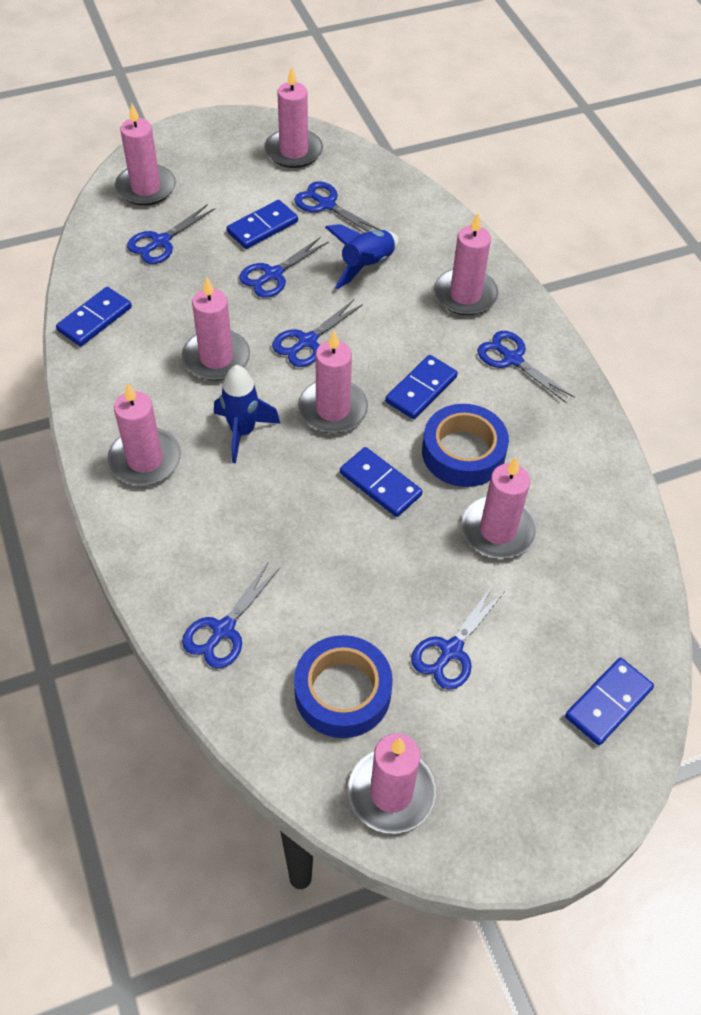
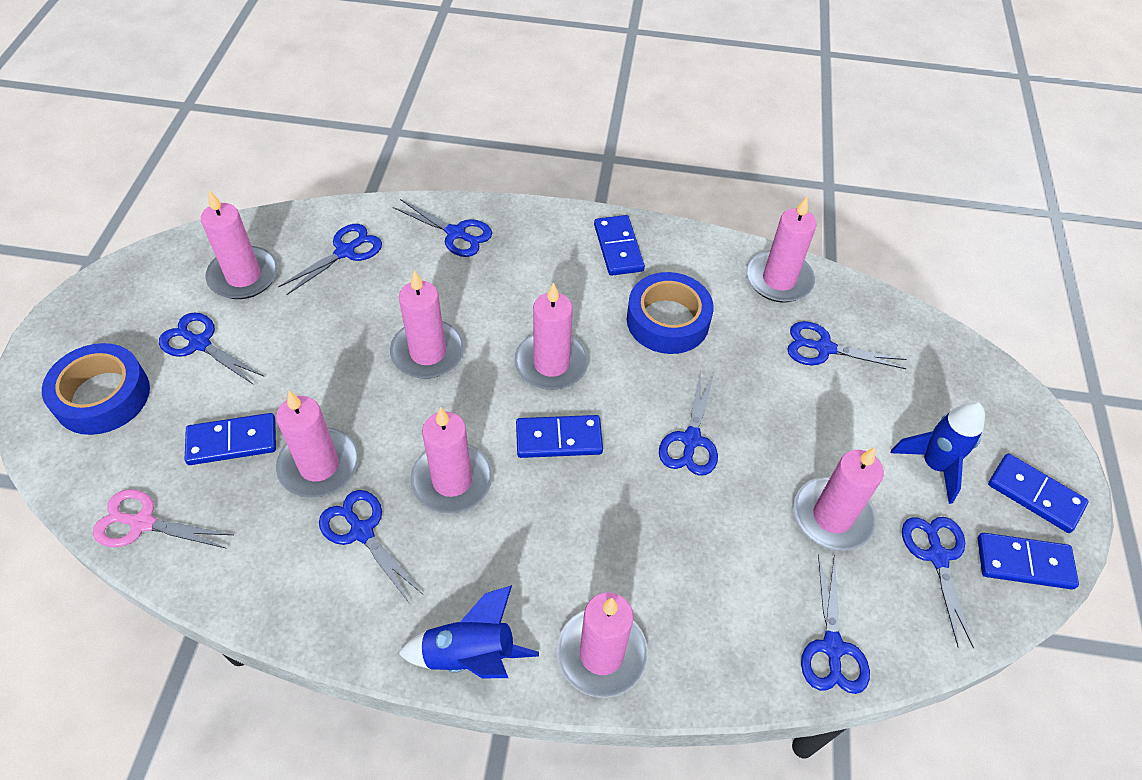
blue scissors: 7 -> 8
pink scissors: 0 -> 1

